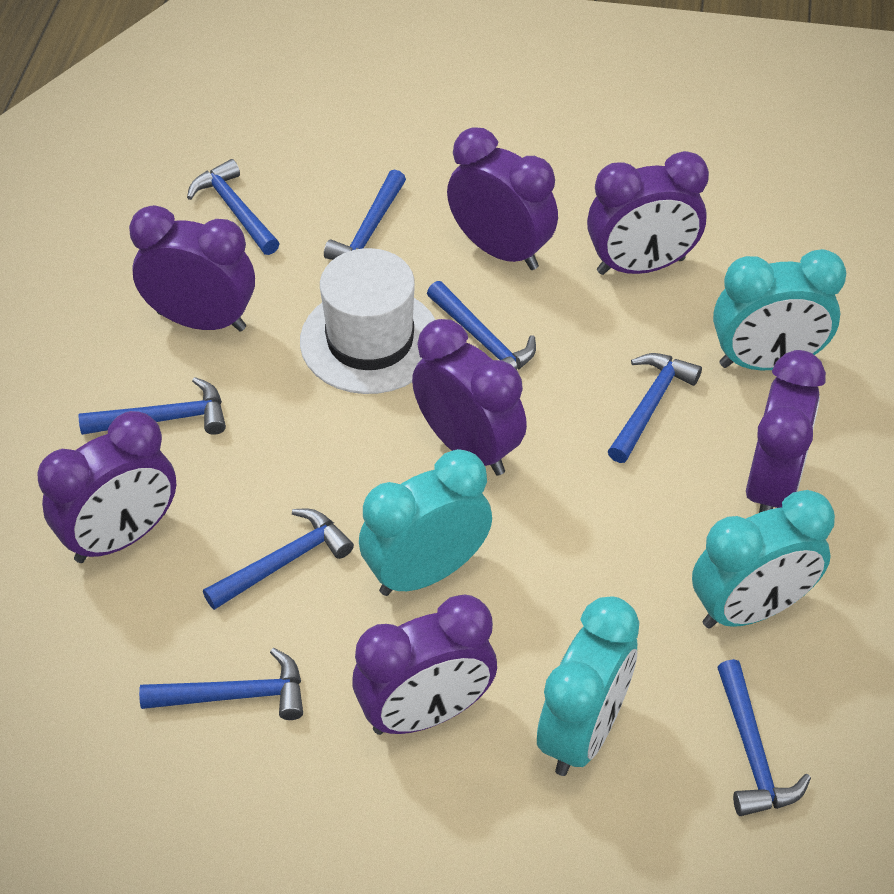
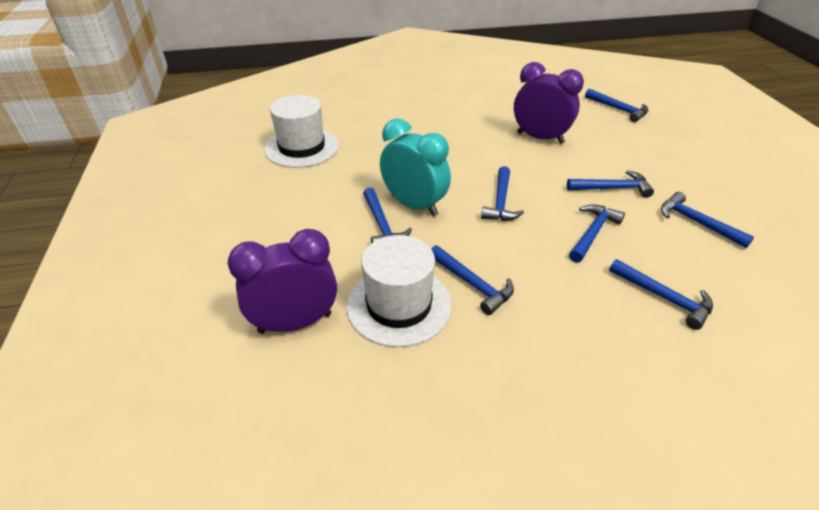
purple clock: 7 -> 2
turquoise clock: 4 -> 1
white hat: 1 -> 2

